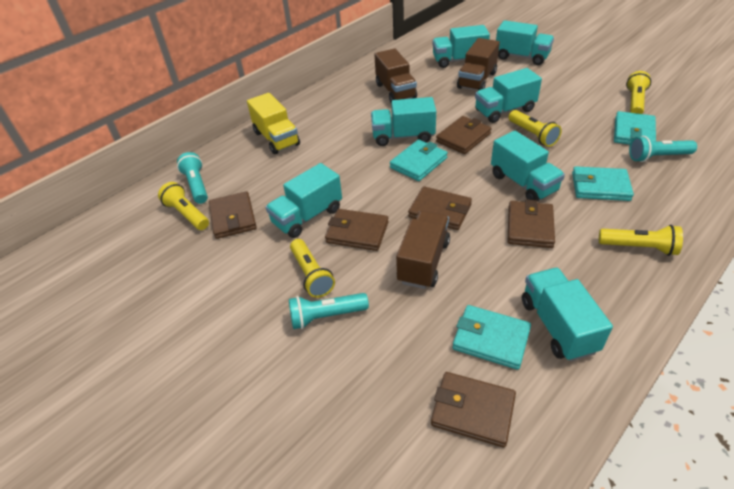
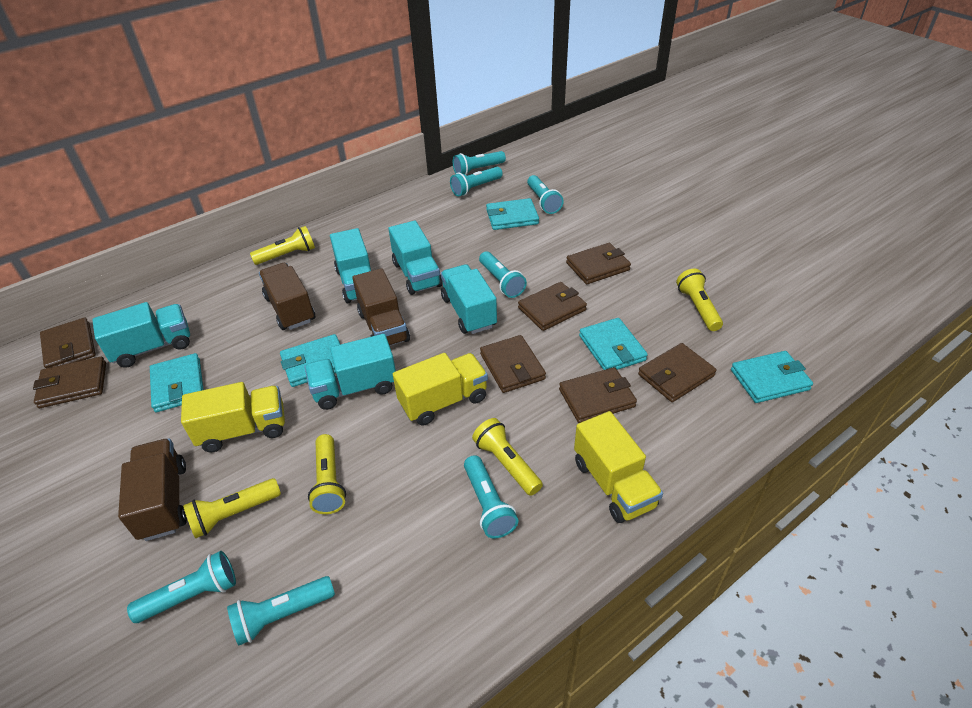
brown wallet: 6 -> 7
turquoise flashlight: 3 -> 7
turquoise truck: 7 -> 5
turquoise wallet: 4 -> 5
yellow truck: 1 -> 3

